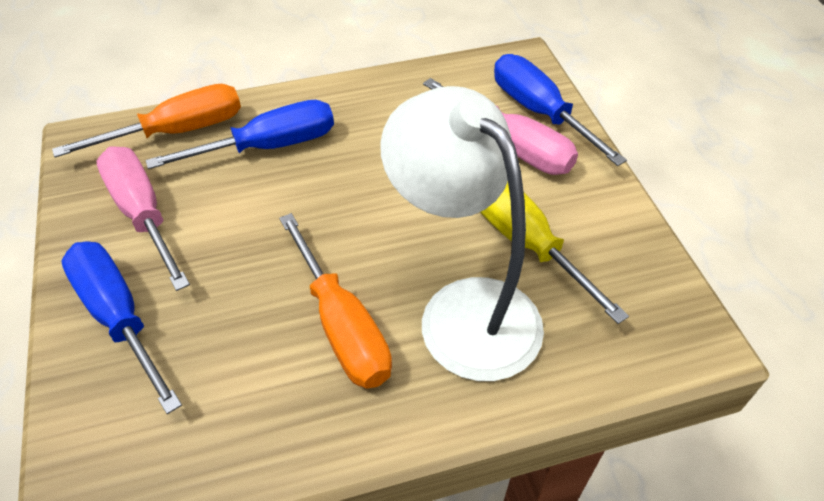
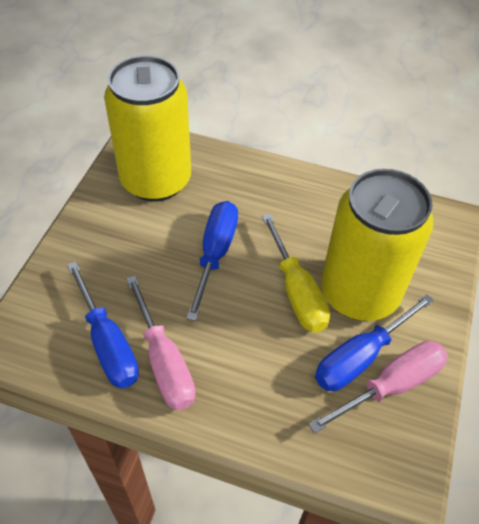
orange screwdriver: 2 -> 0
white lamp: 1 -> 0
yellow can: 0 -> 2

